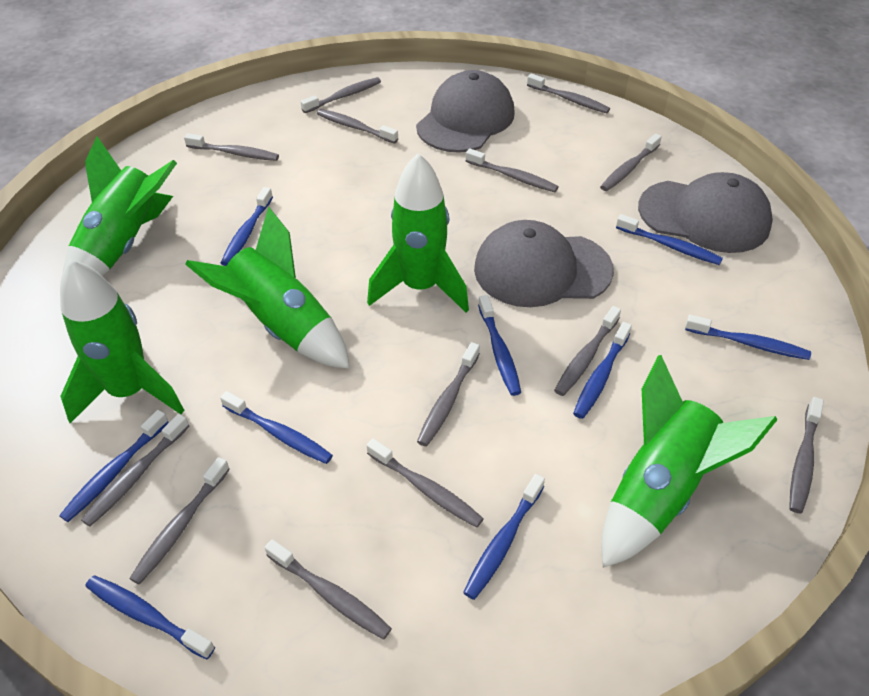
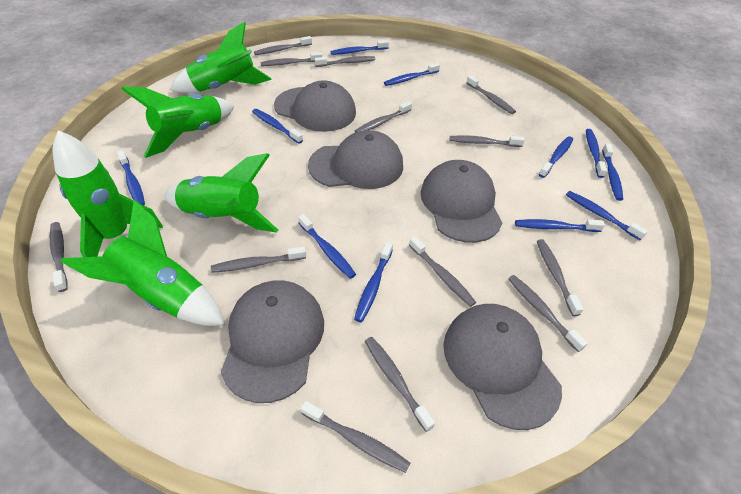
blue toothbrush: 9 -> 11
grey cap: 3 -> 5

